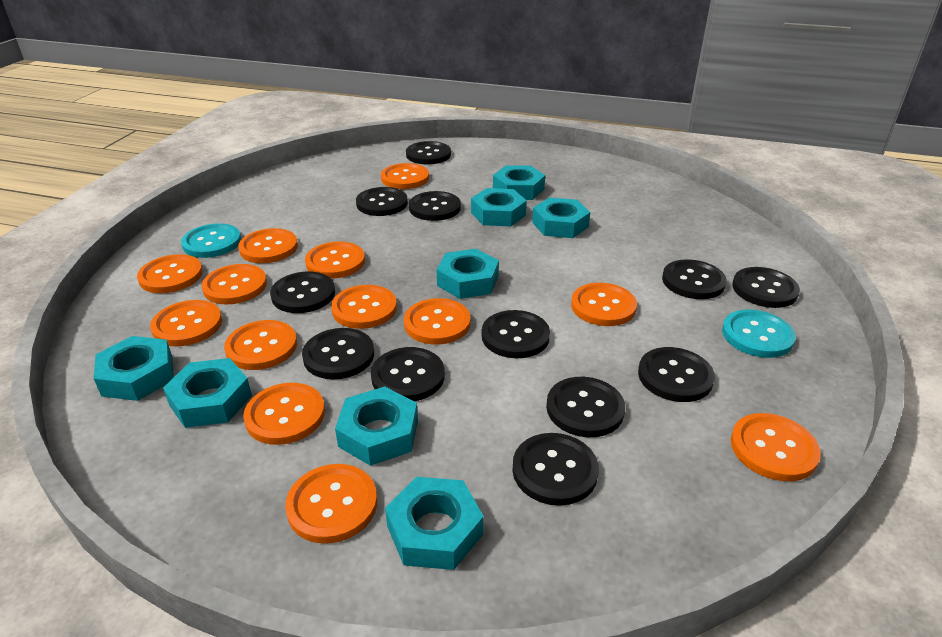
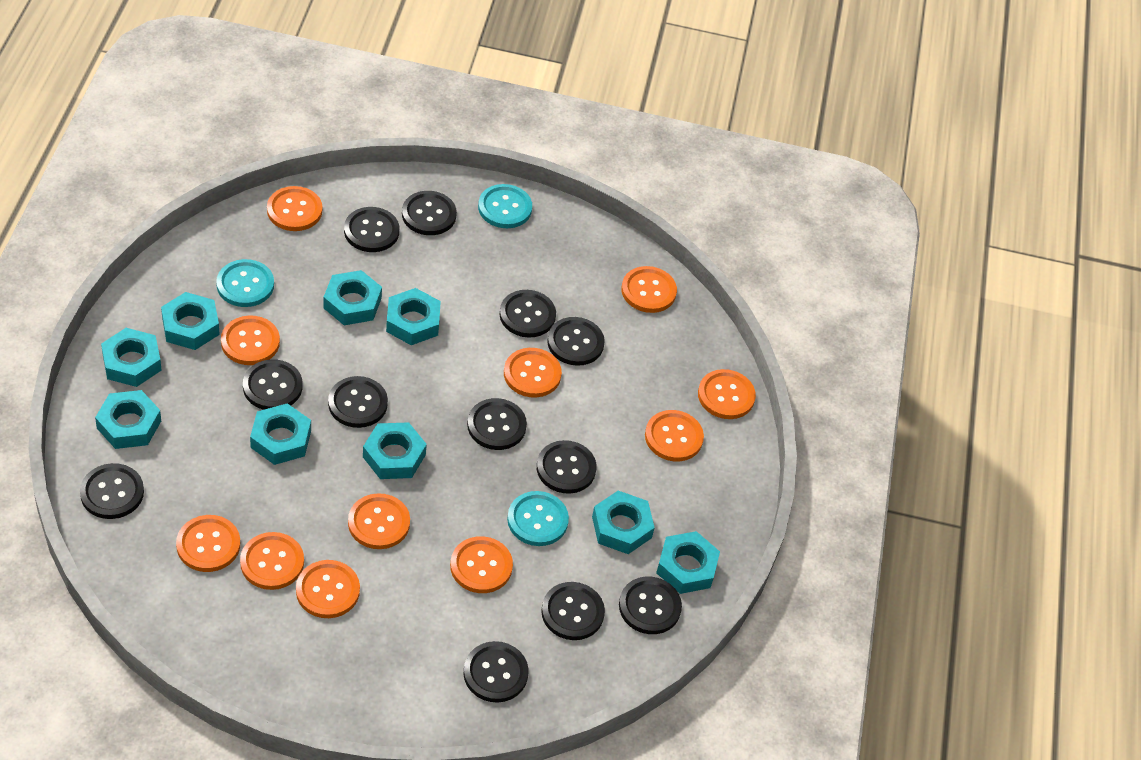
orange button: 13 -> 11
turquoise button: 2 -> 3
turquoise nut: 8 -> 9

